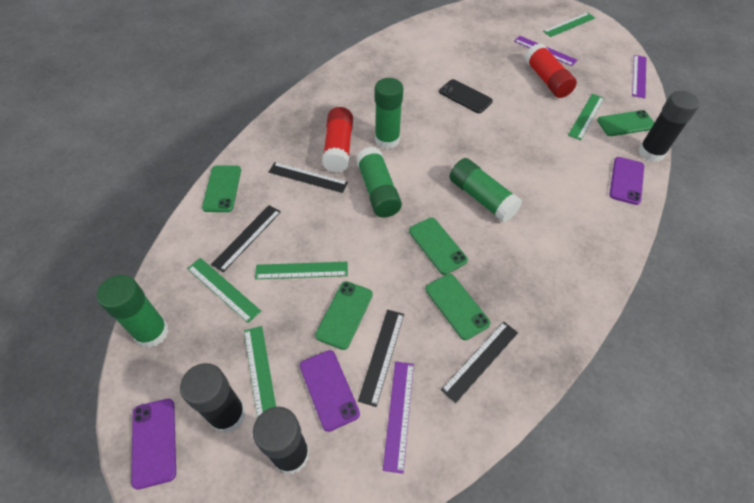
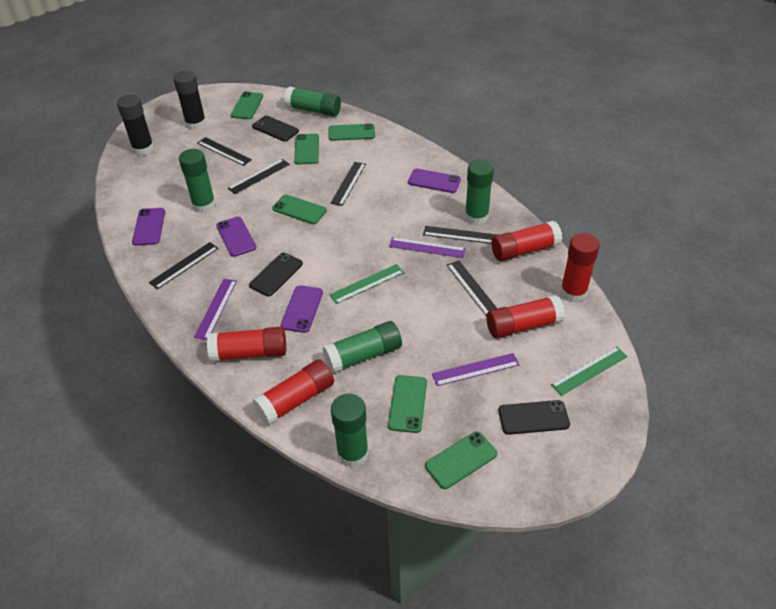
black glue stick: 3 -> 2
black phone: 1 -> 3
black ruler: 4 -> 6
green glue stick: 4 -> 5
green phone: 5 -> 6
green ruler: 5 -> 2
purple phone: 3 -> 4
red glue stick: 2 -> 5

